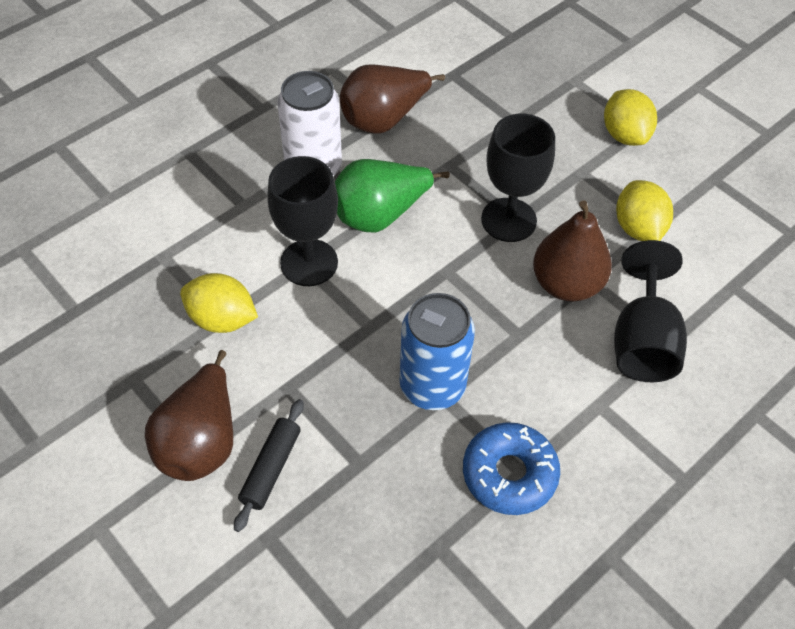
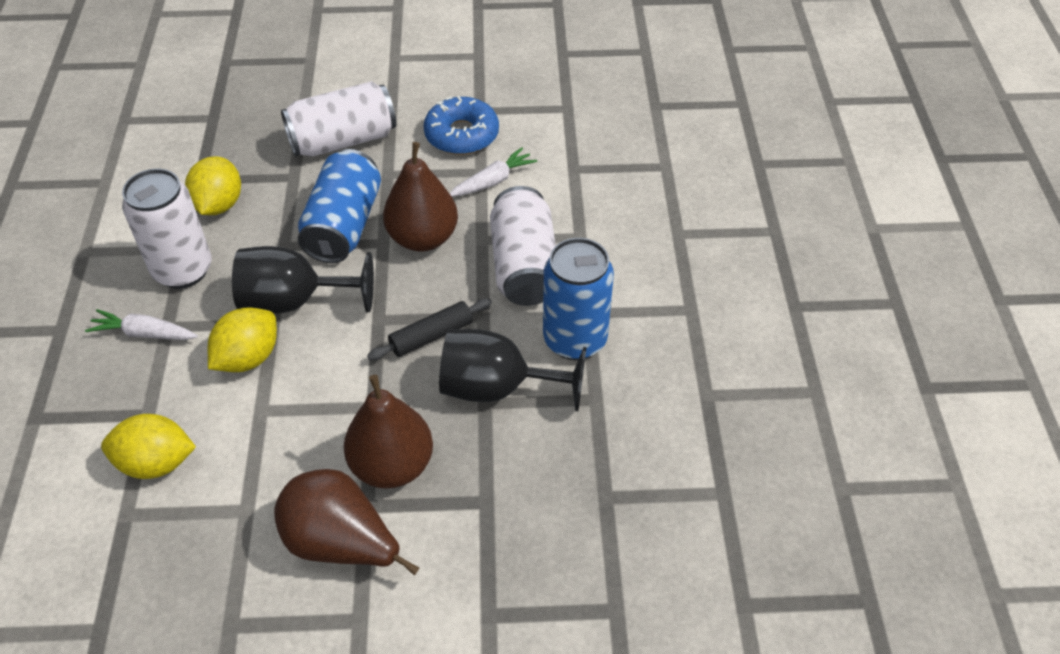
black goblet: 3 -> 2
blue can: 1 -> 2
green pear: 1 -> 0
white can: 1 -> 3
white carrot: 0 -> 2

